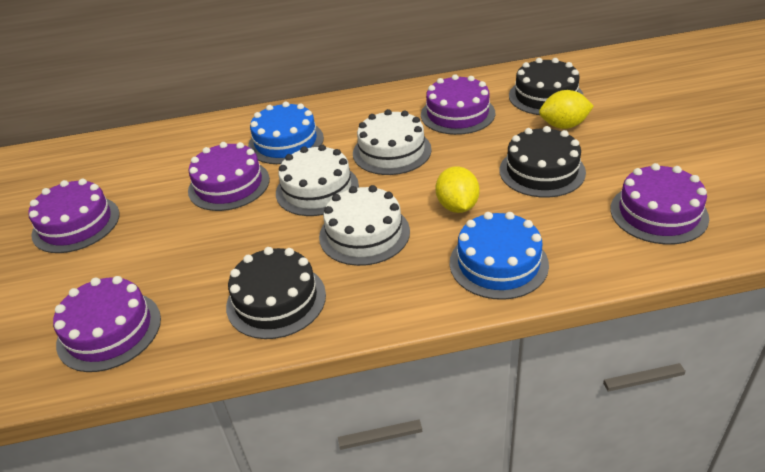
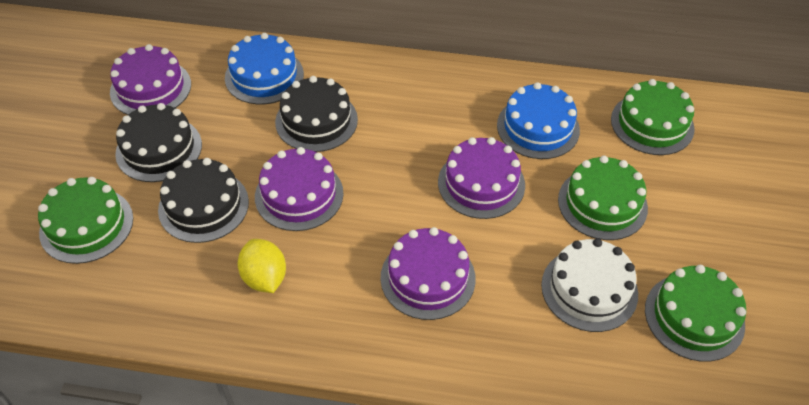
green cake: 0 -> 4
purple cake: 5 -> 4
white cake: 3 -> 1
yellow lemon: 2 -> 1

